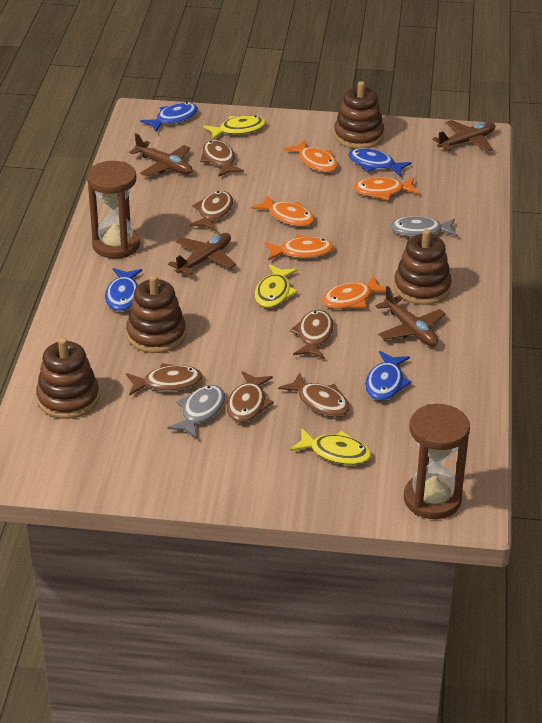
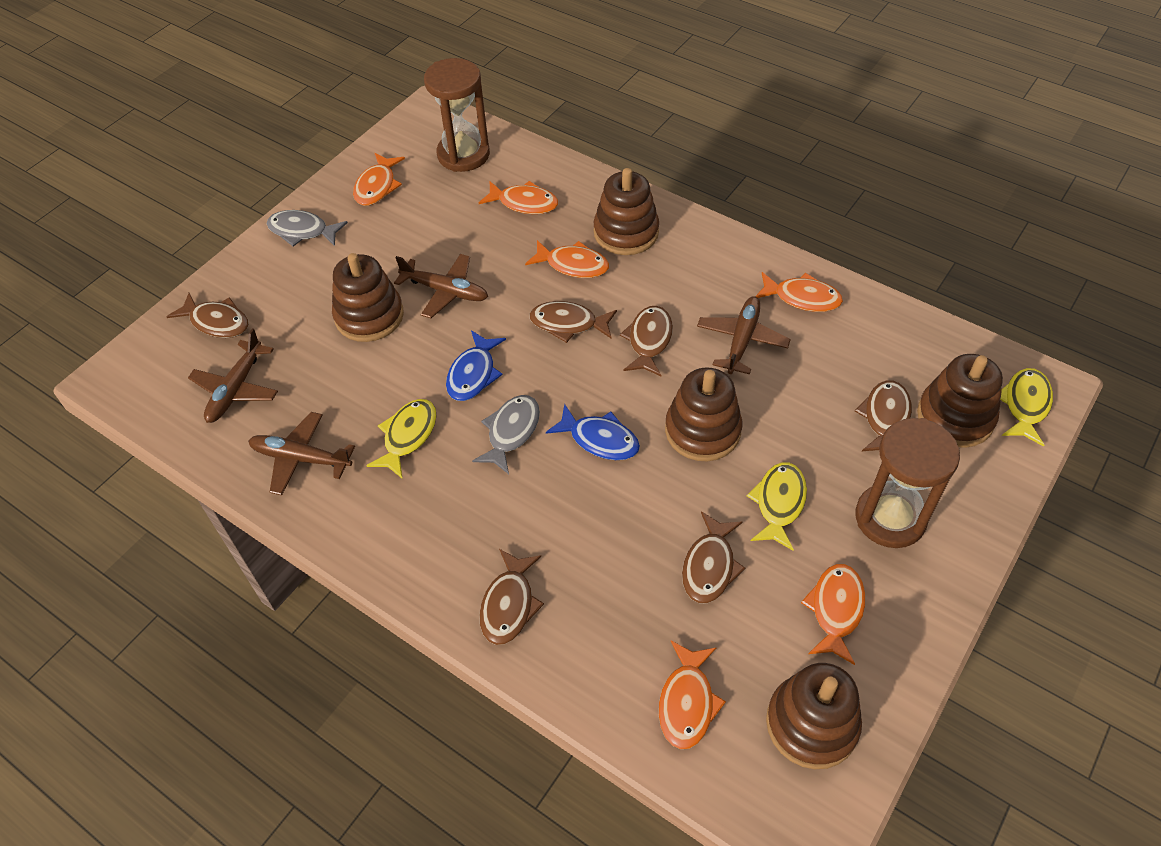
blue fish: 4 -> 2
brown stacking toy: 4 -> 5
orange fish: 5 -> 6

